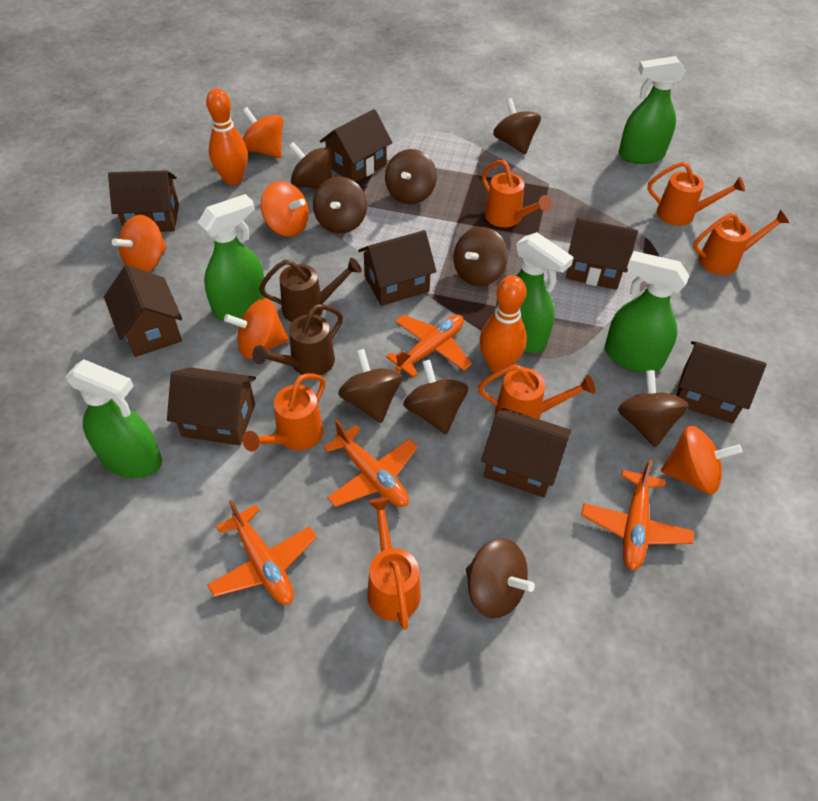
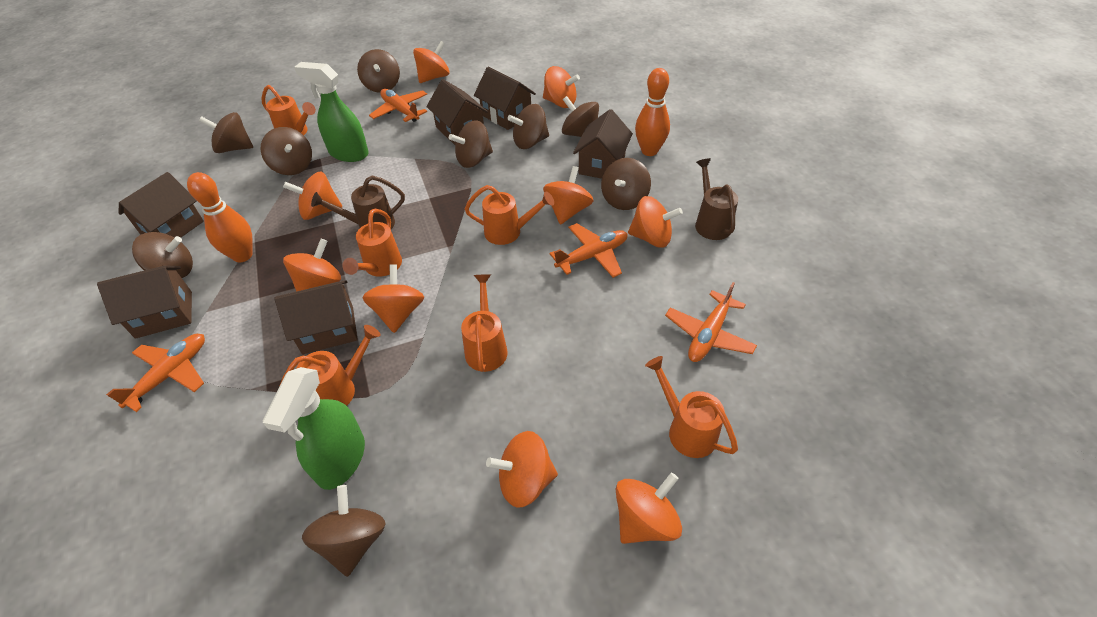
brown house: 8 -> 6
green spray bottle: 5 -> 2
orange spinning top: 5 -> 9

